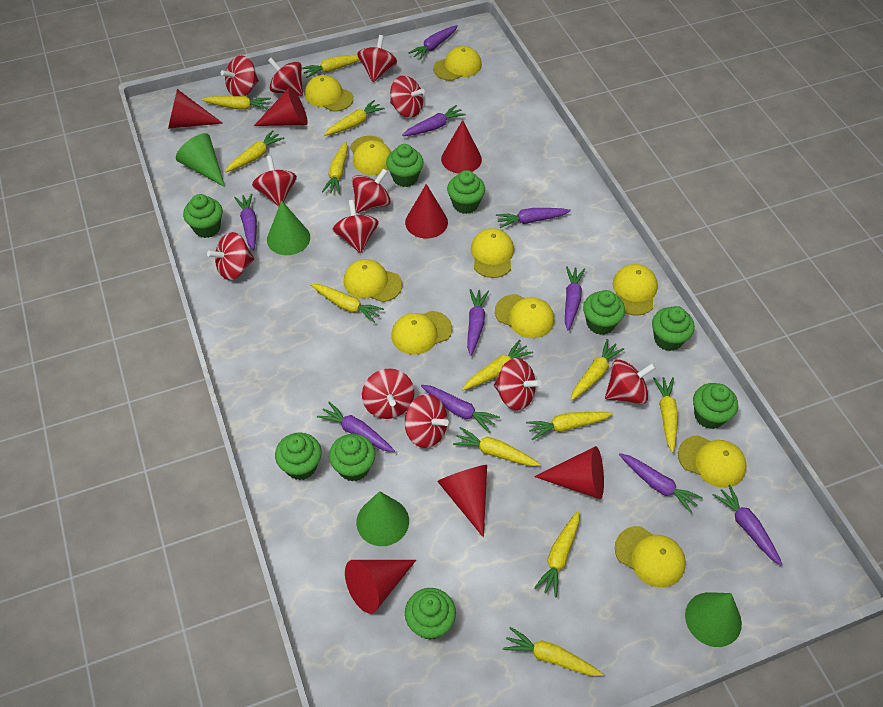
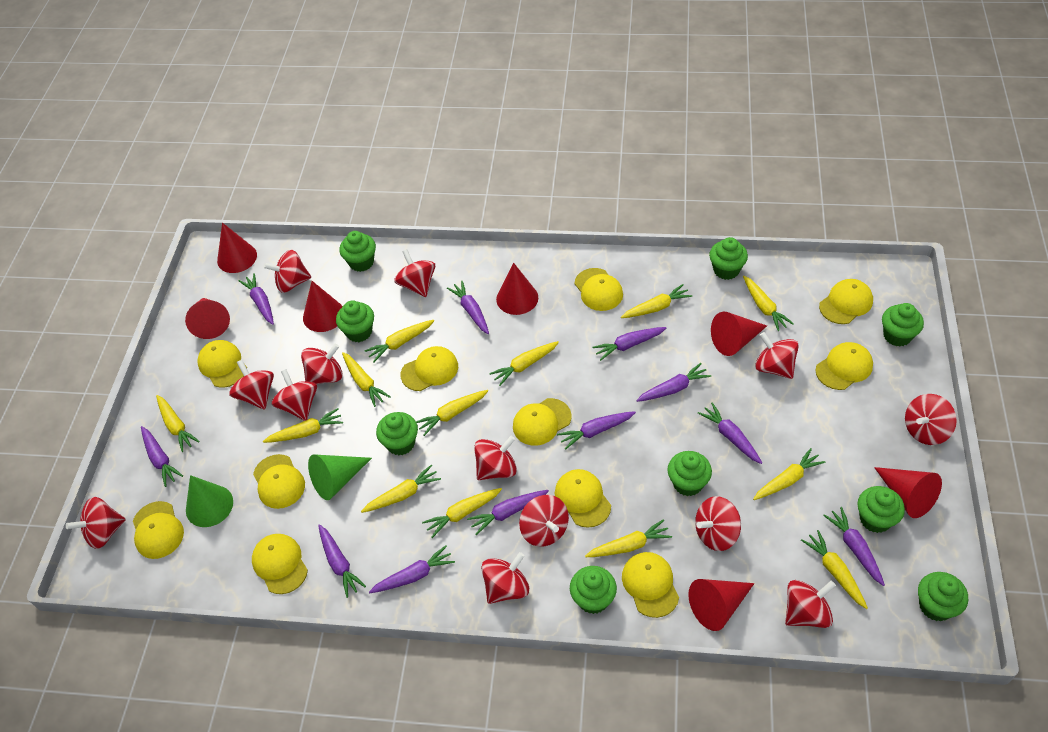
green cone: 4 -> 2
purple carrot: 10 -> 11
red spinning top: 12 -> 13
yellow cap: 10 -> 11

